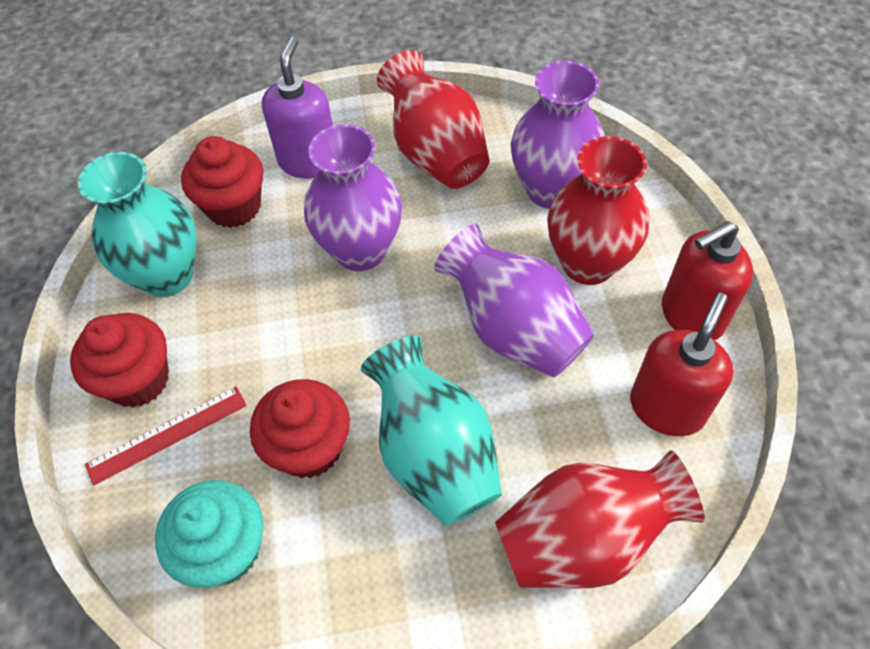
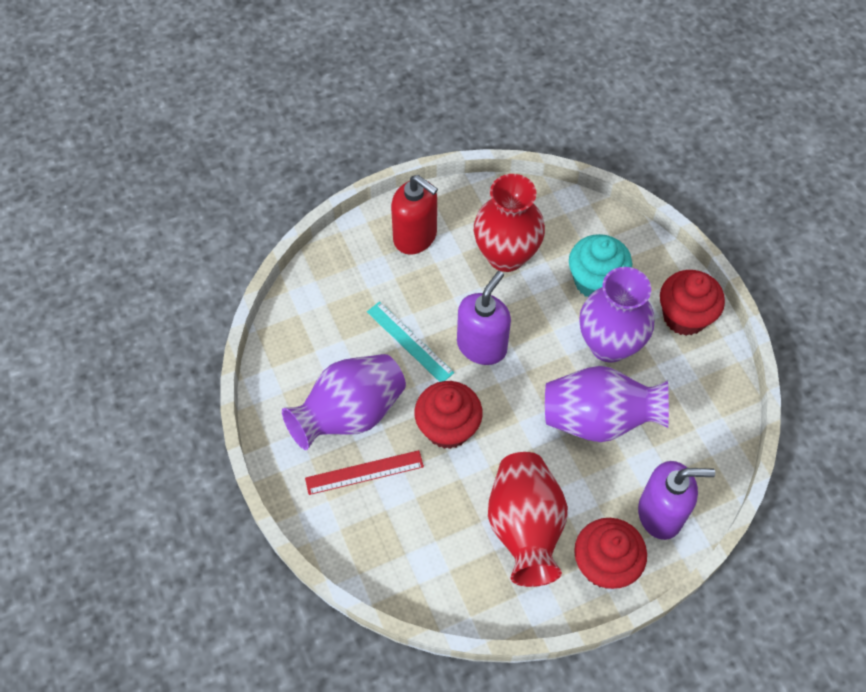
purple soap dispenser: 1 -> 2
red soap dispenser: 2 -> 1
red vase: 3 -> 2
turquoise ruler: 0 -> 1
turquoise vase: 2 -> 0

